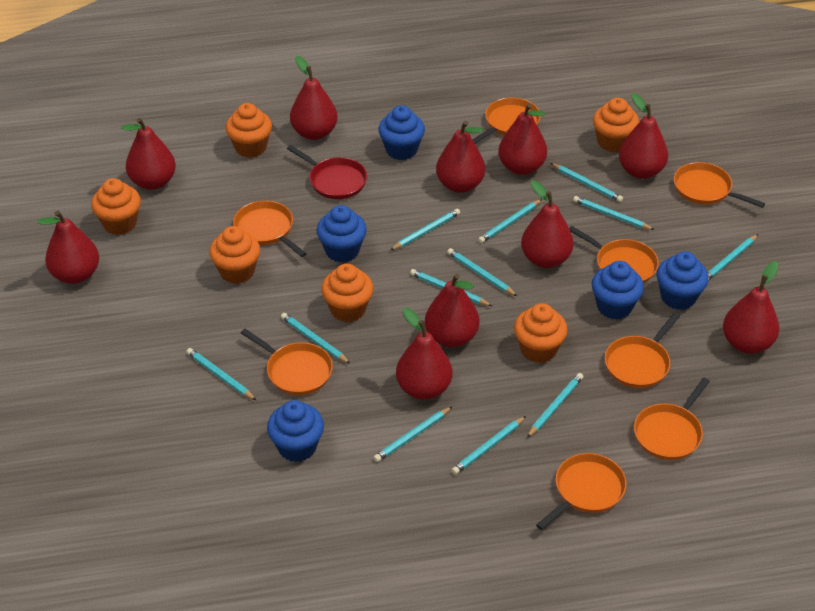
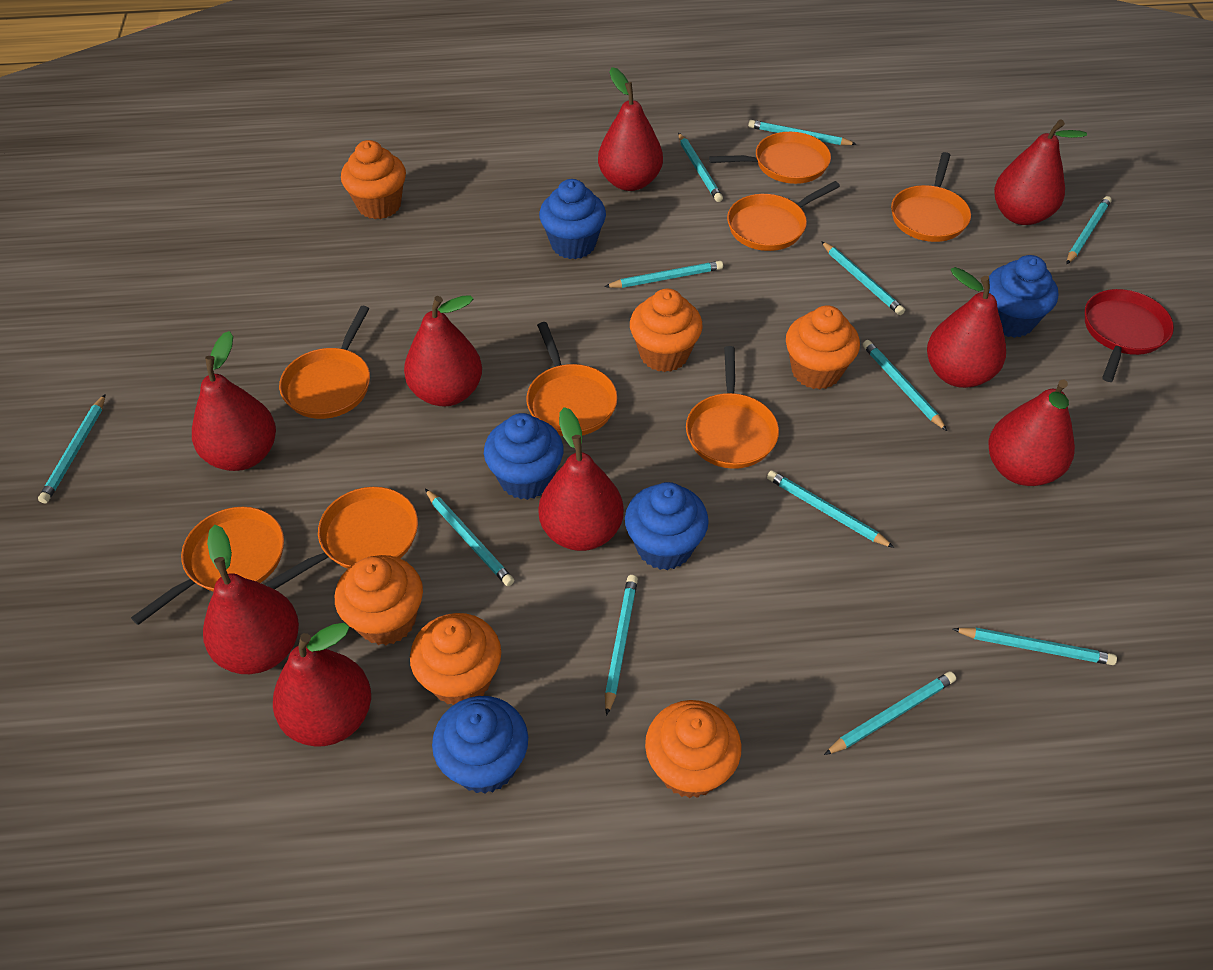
red pear: 10 -> 9

